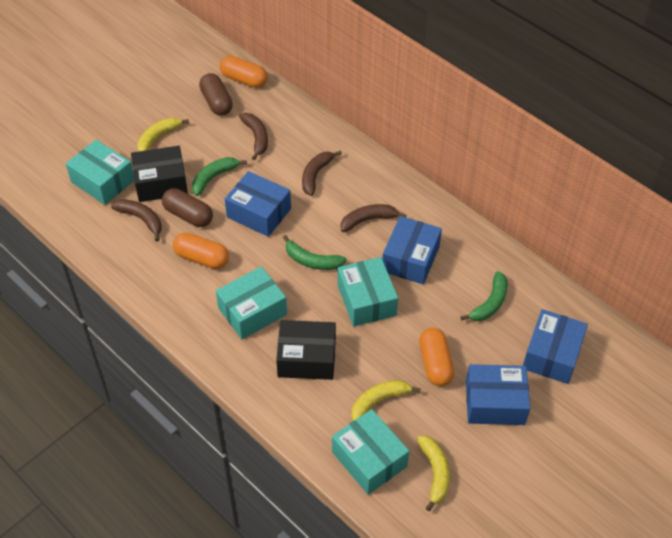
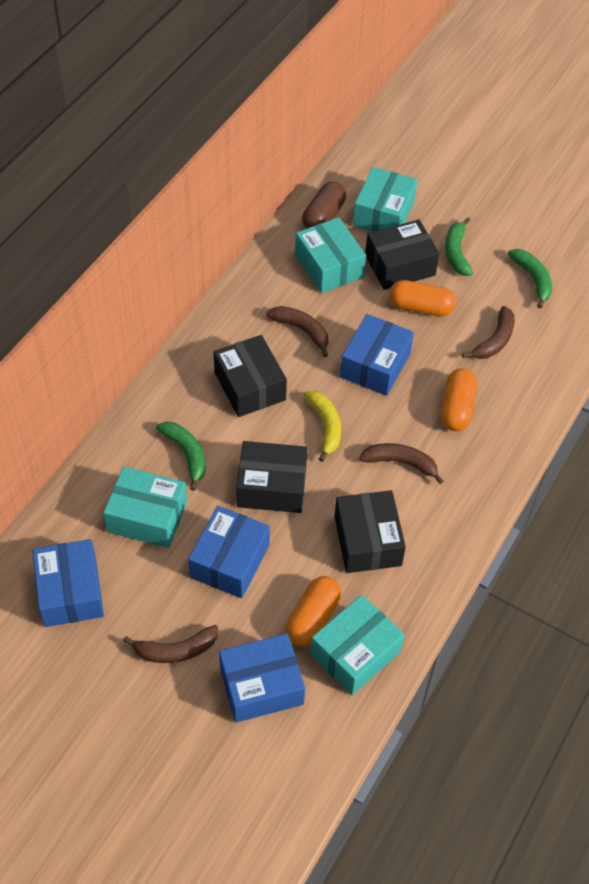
black box: 2 -> 4
brown capsule: 2 -> 1
yellow banana: 3 -> 1

